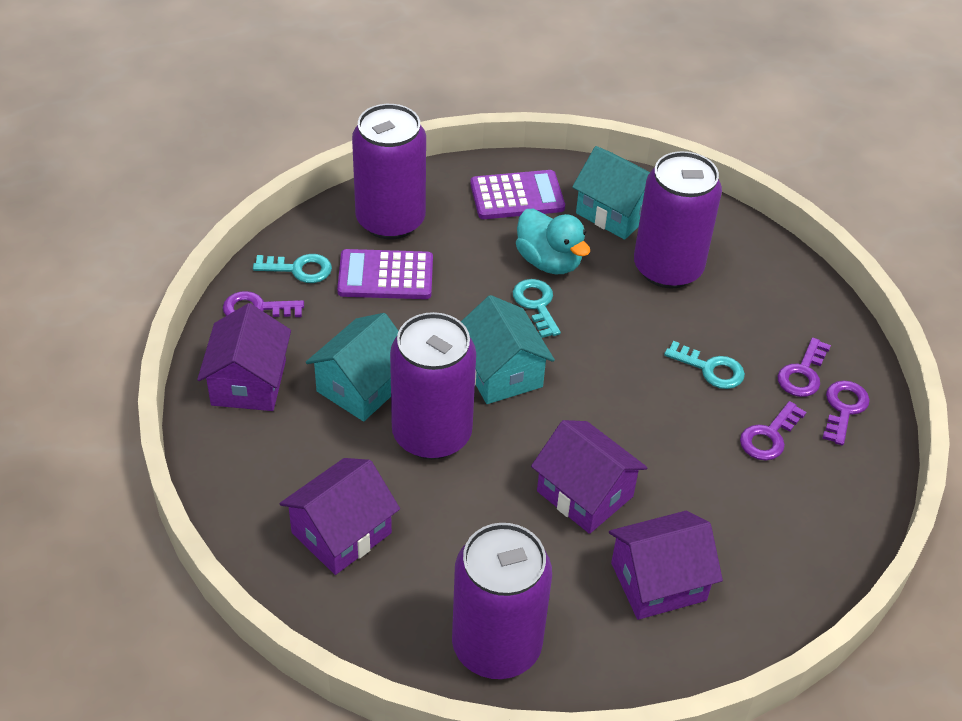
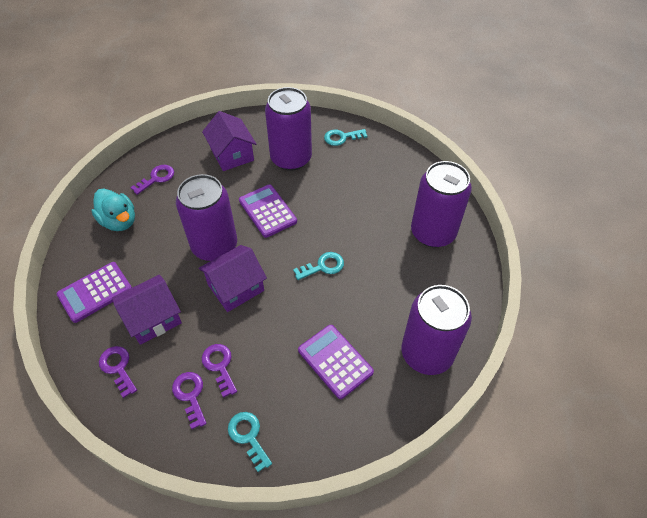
purple calculator: 2 -> 3
purple house: 4 -> 3
turquoise house: 3 -> 0

